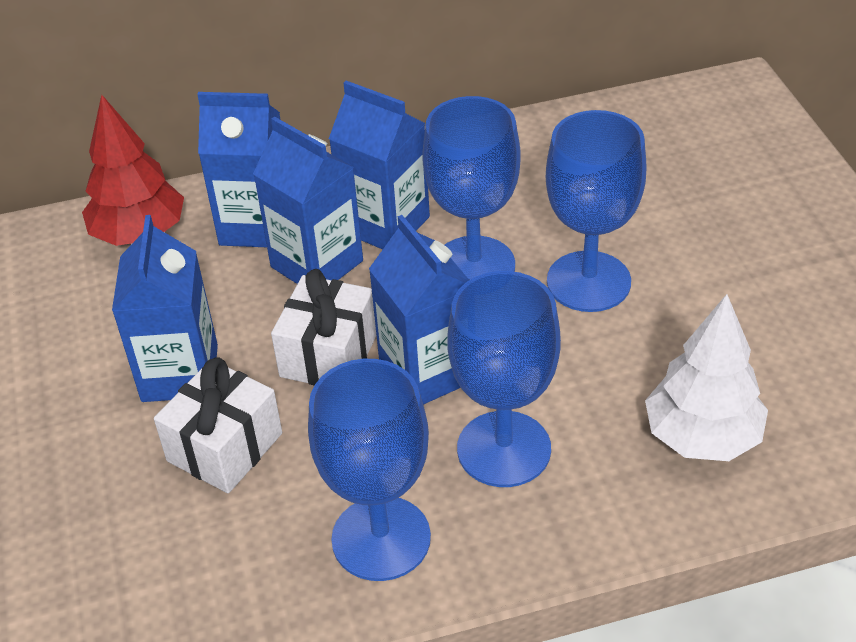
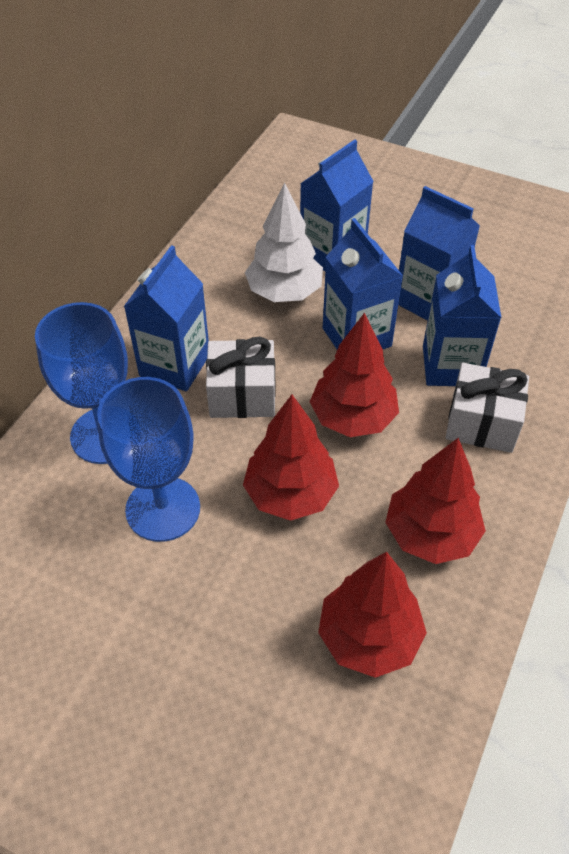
blue goblet: 4 -> 2
red tree: 1 -> 4

